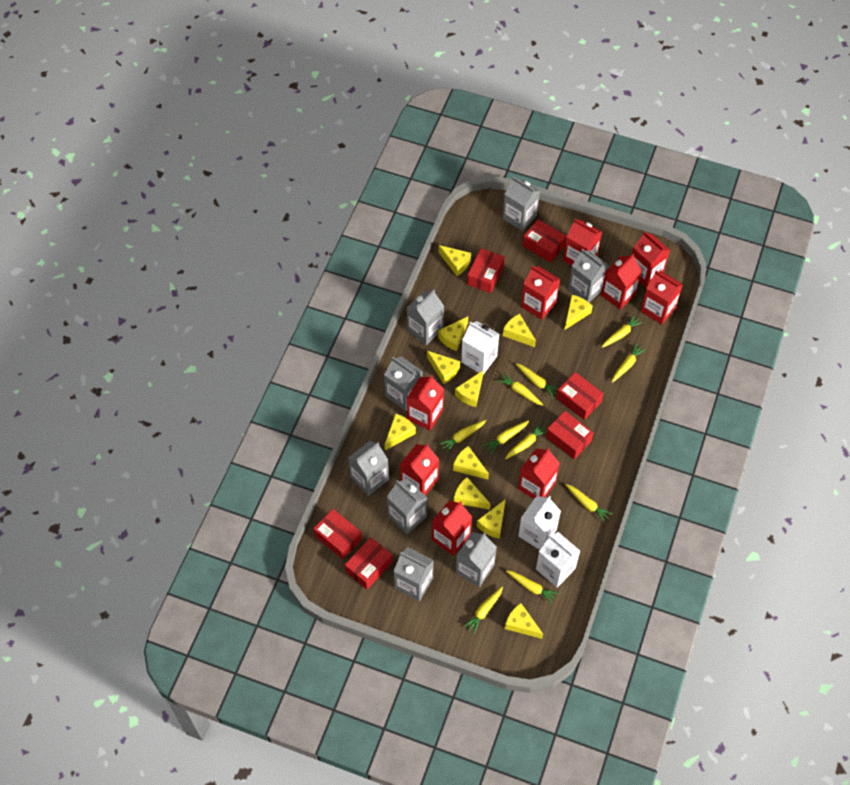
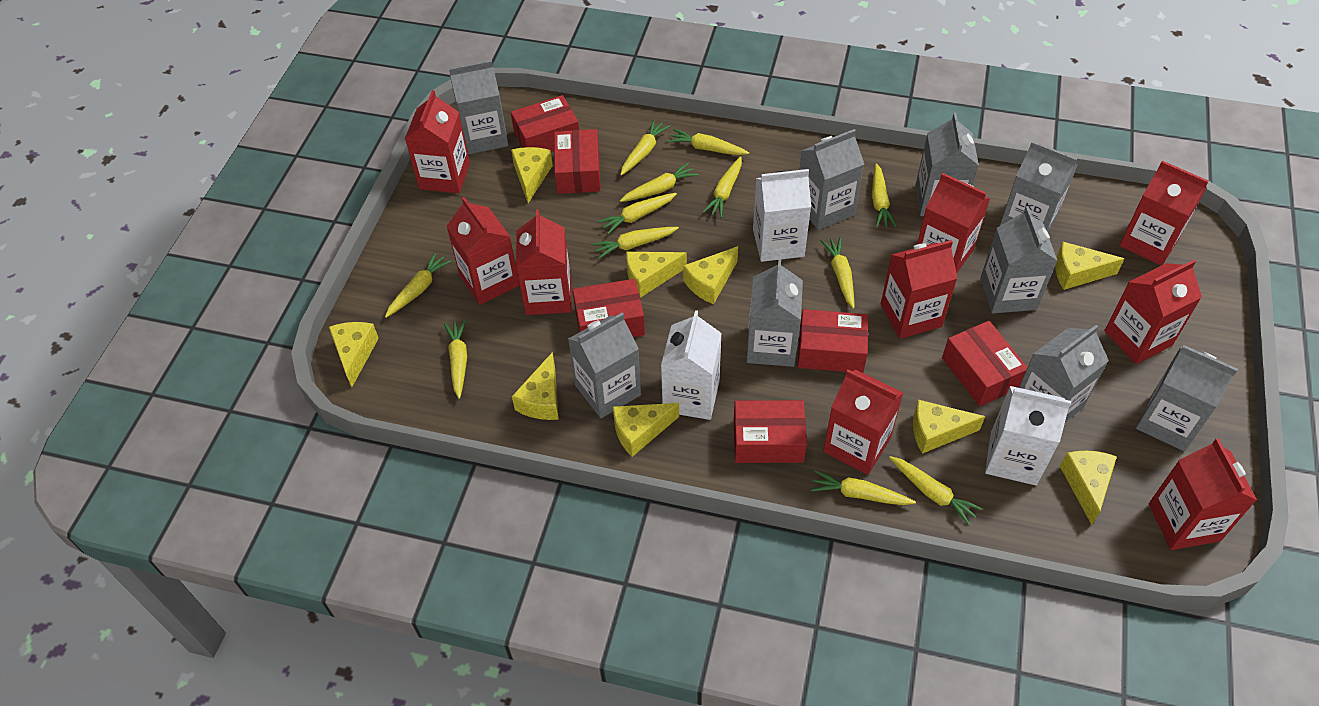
grey carton: 8 -> 9
yellow carrot: 10 -> 12
yellow cheese: 11 -> 9

